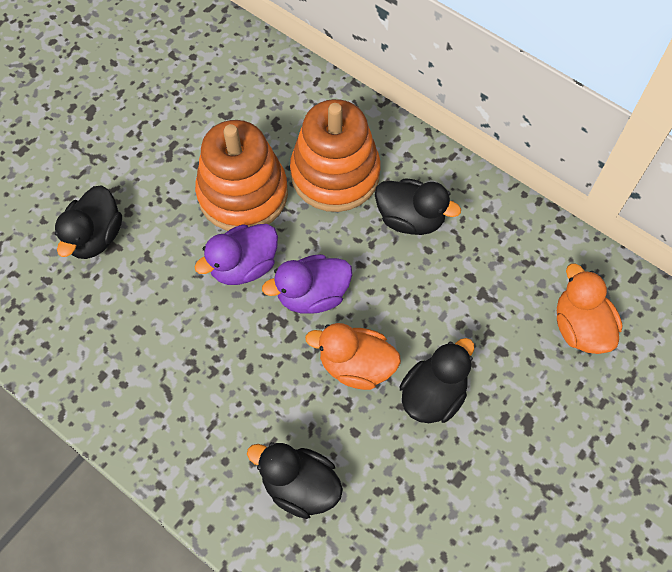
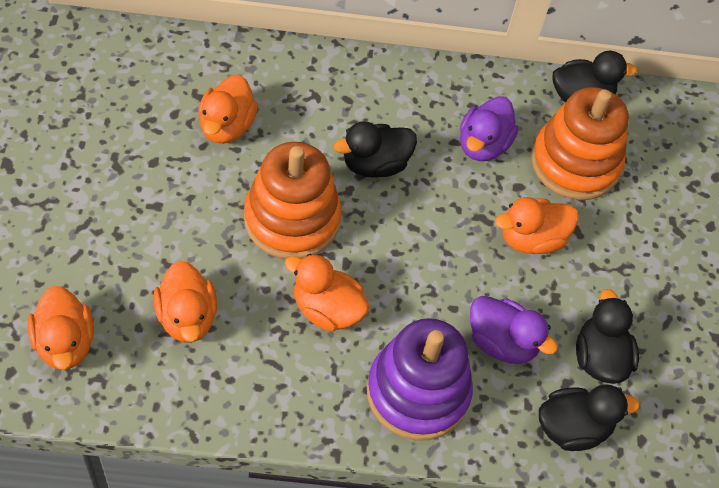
orange duck: 2 -> 5
purple stacking toy: 0 -> 1

